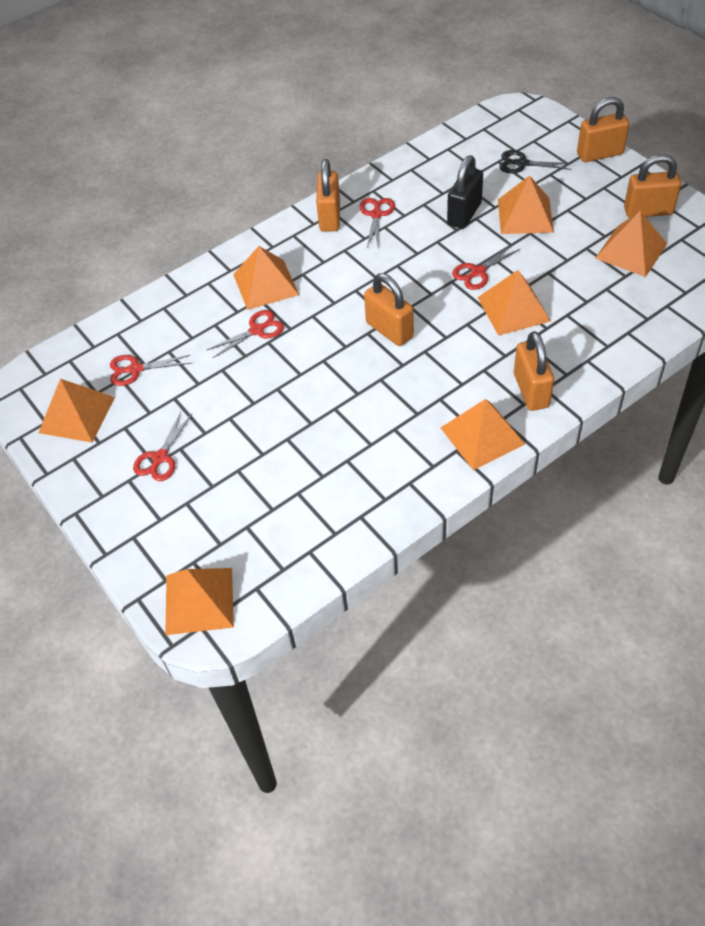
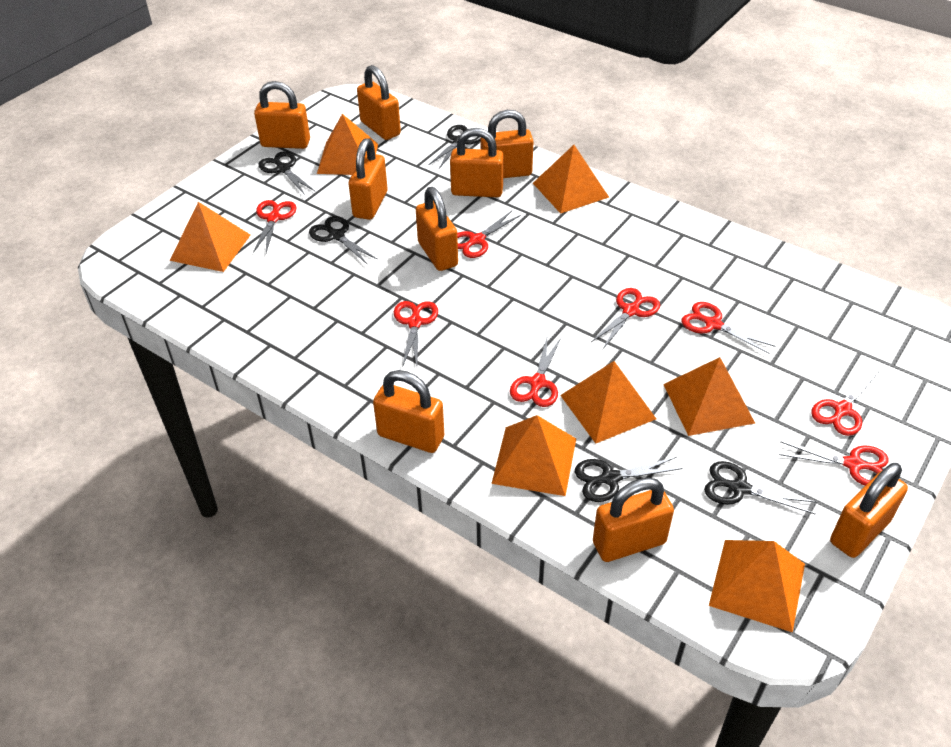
black padlock: 1 -> 0
black scissors: 1 -> 5
orange padlock: 5 -> 9
red scissors: 5 -> 8

